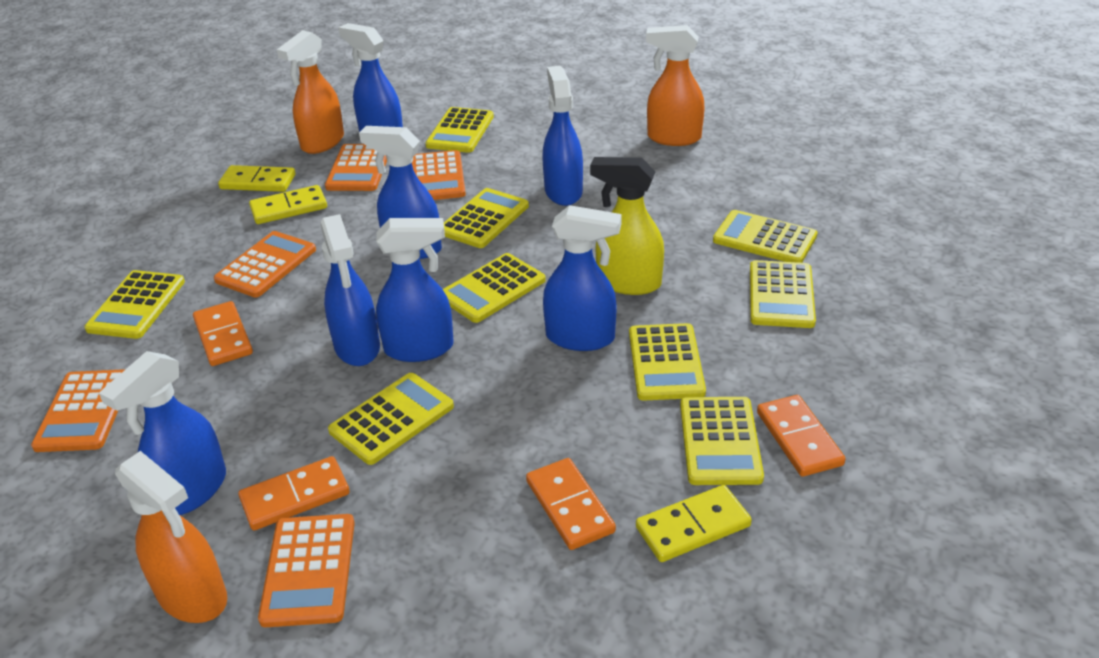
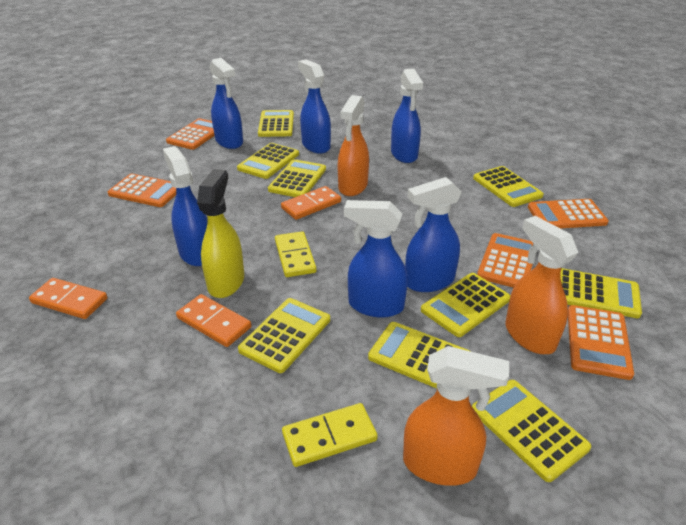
blue spray bottle: 7 -> 6
orange domino: 4 -> 3
yellow domino: 3 -> 2

